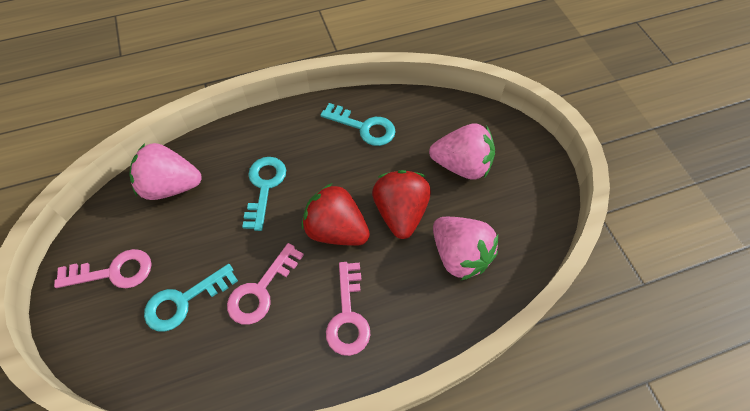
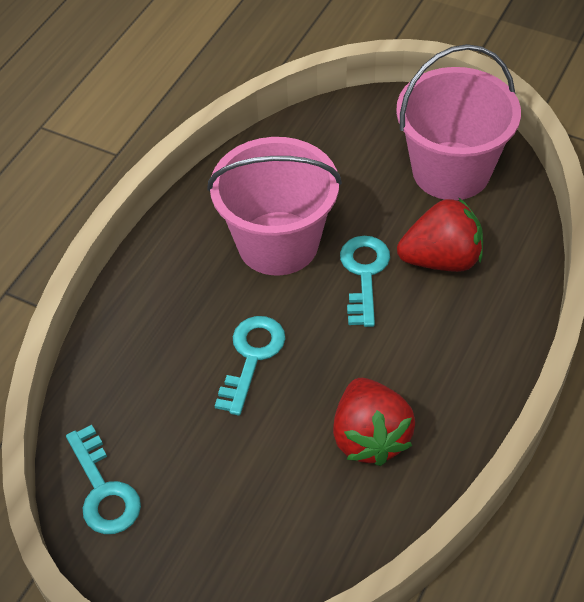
pink bucket: 0 -> 2
pink key: 3 -> 0
pink strawberry: 3 -> 0

